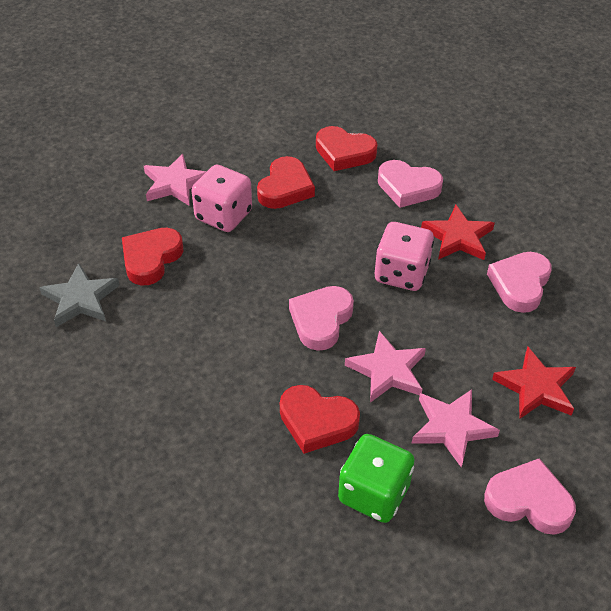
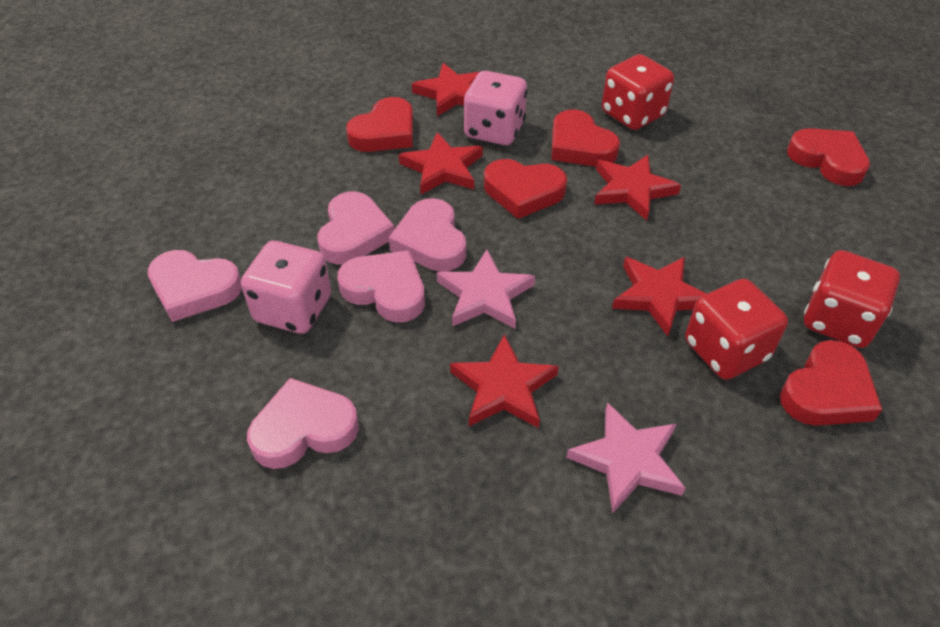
green dice: 1 -> 0
grey star: 1 -> 0
pink heart: 4 -> 5
pink star: 3 -> 2
red dice: 0 -> 3
red heart: 4 -> 5
red star: 2 -> 5

